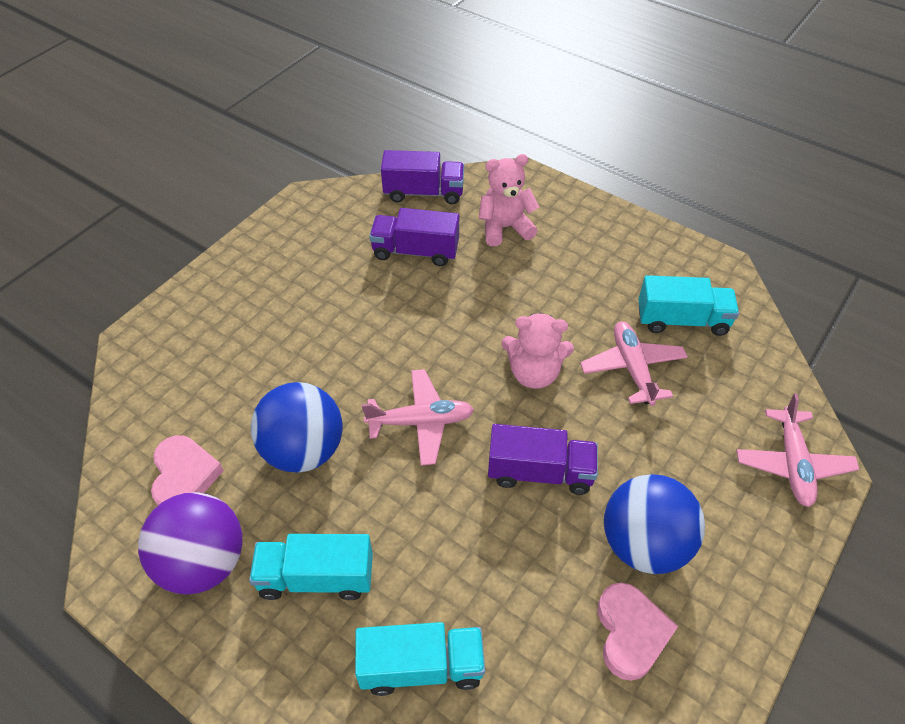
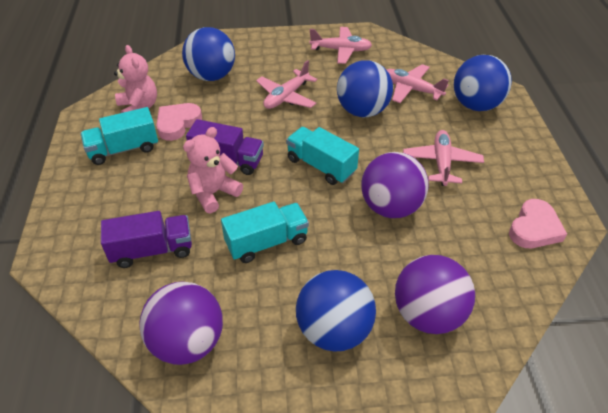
blue ball: 2 -> 4
pink plane: 3 -> 4
purple ball: 1 -> 3
purple truck: 3 -> 2

